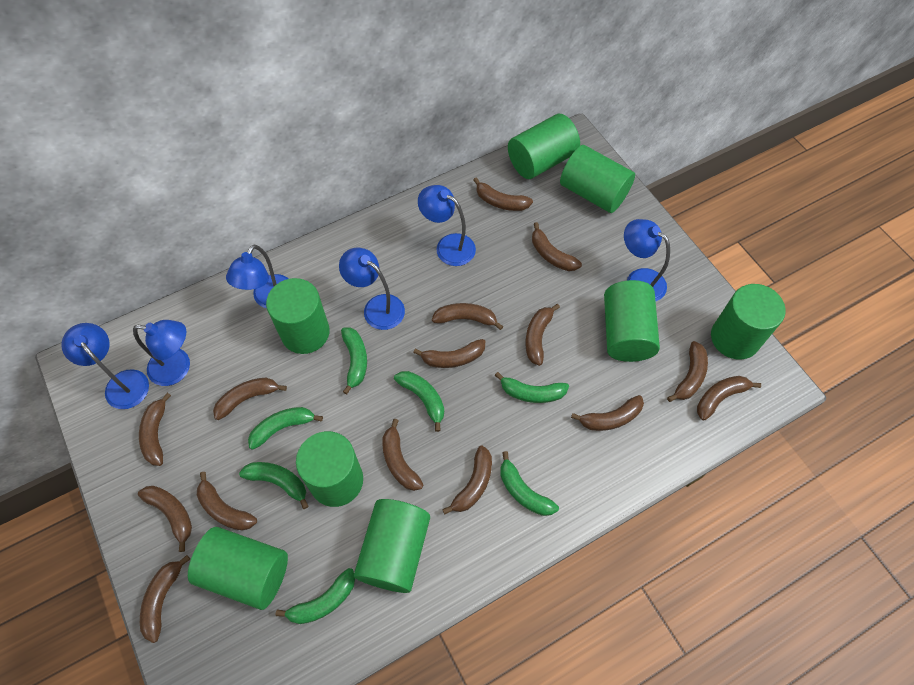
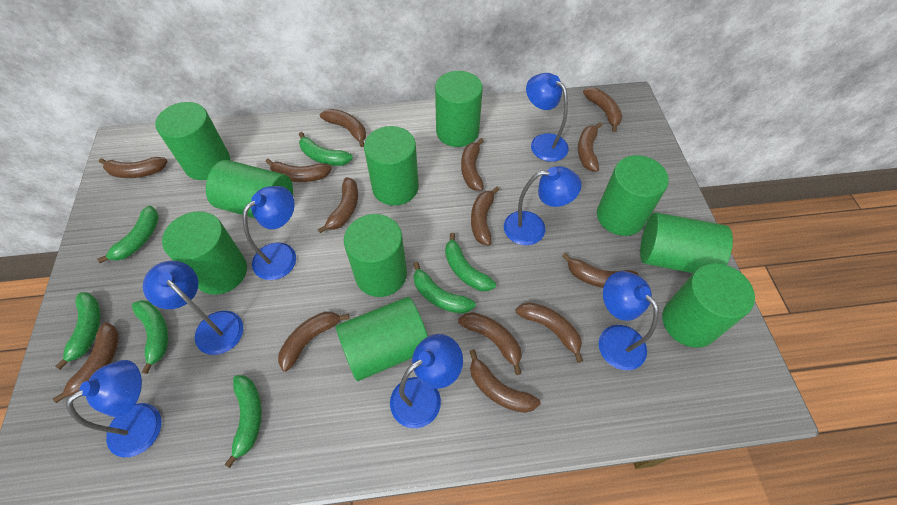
blue lamp: 6 -> 7
brown banana: 15 -> 14
green cylinder: 8 -> 10

